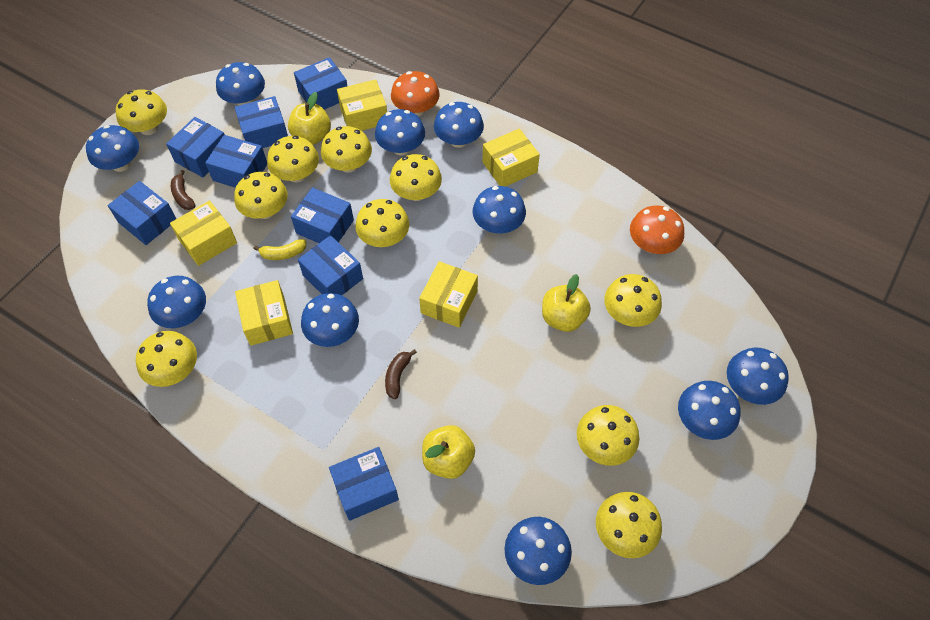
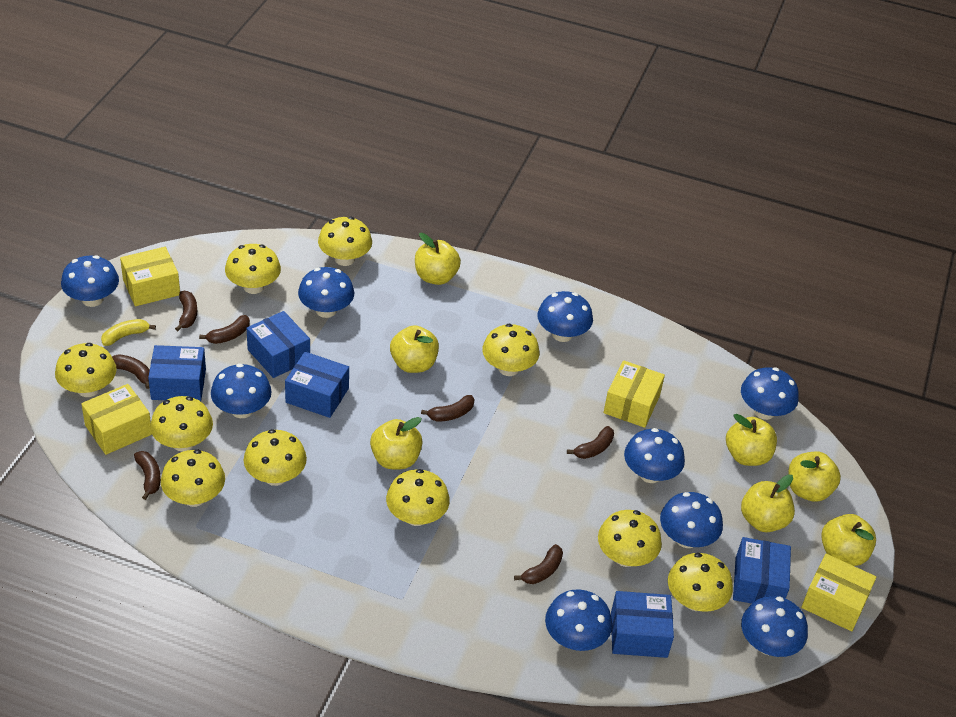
blue box: 8 -> 5
blue mushroom: 10 -> 9
brown banana: 2 -> 7
orange mushroom: 2 -> 0
yellow apple: 3 -> 7
yellow box: 5 -> 4

